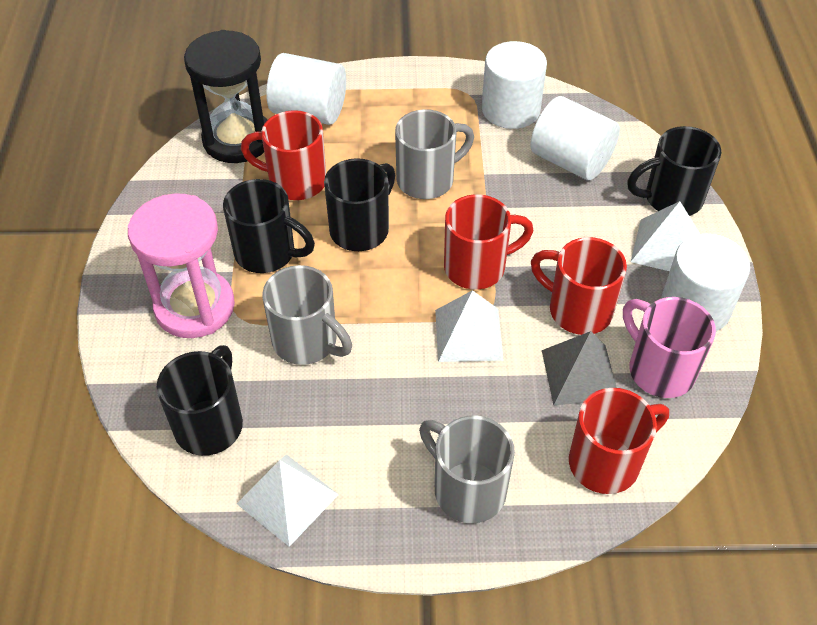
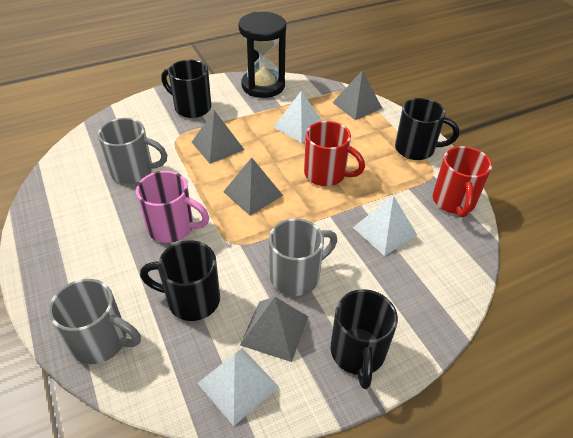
grey pyramid: 1 -> 4
pink hourglass: 1 -> 0
red mug: 4 -> 2
white cylinder: 4 -> 0

